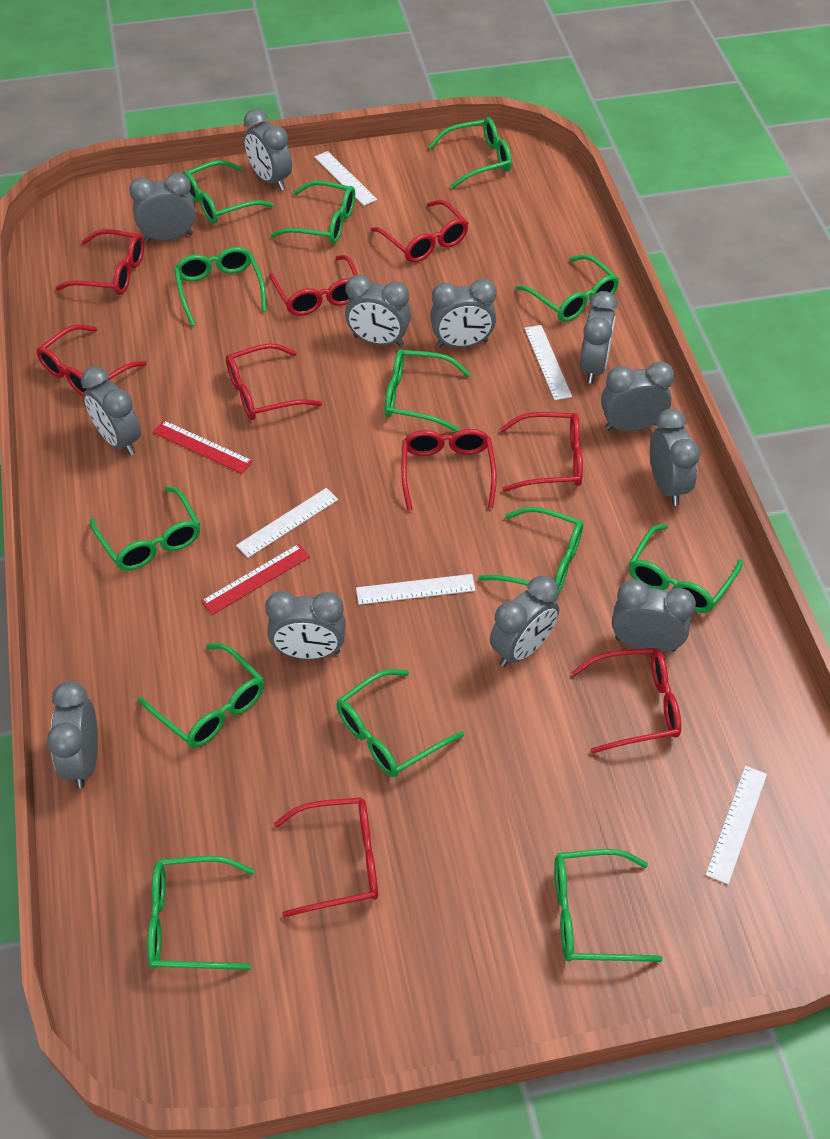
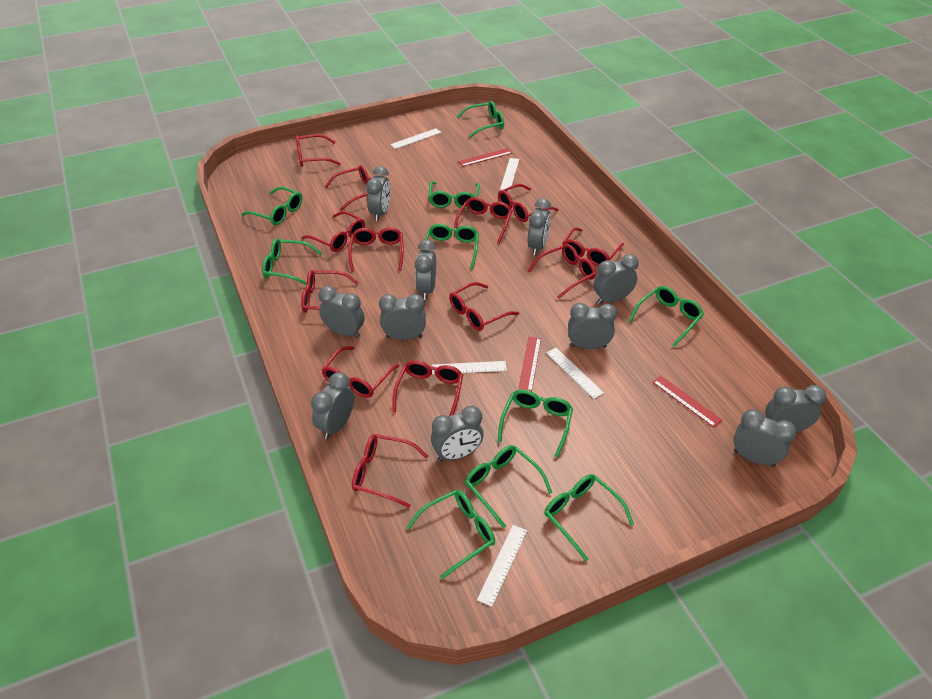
green glasses: 13 -> 10
grey clock: 12 -> 11
red glasses: 9 -> 13
red ruler: 2 -> 3

